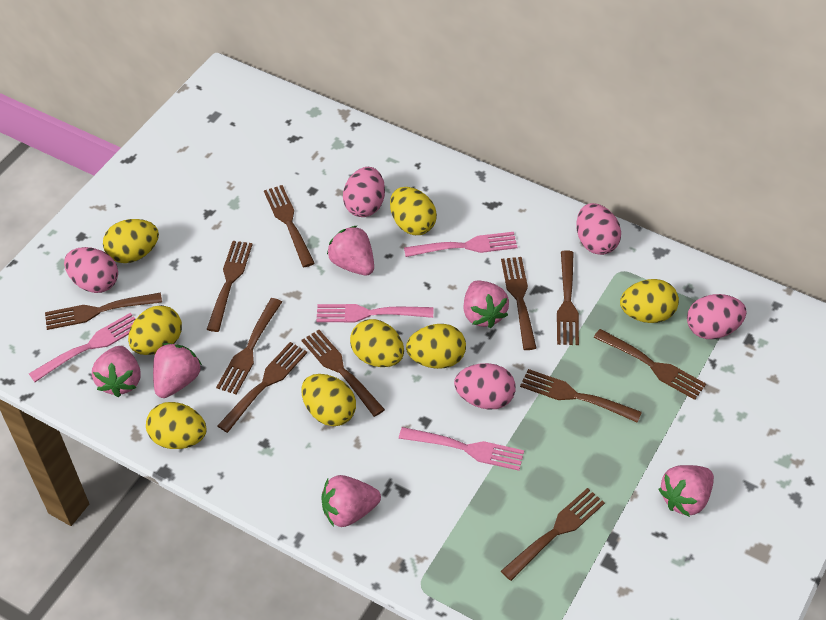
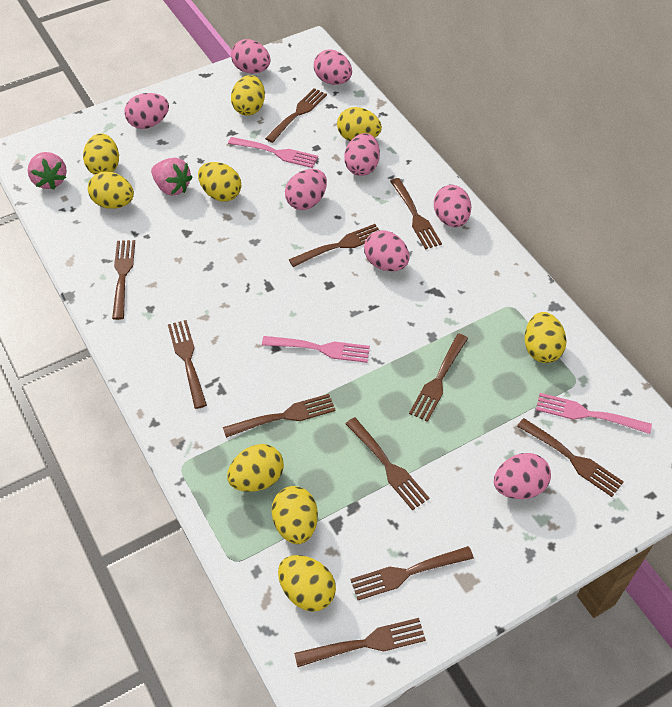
pink egg: 5 -> 8
pink fork: 4 -> 3
pink strawberry: 6 -> 2
yellow egg: 8 -> 9

